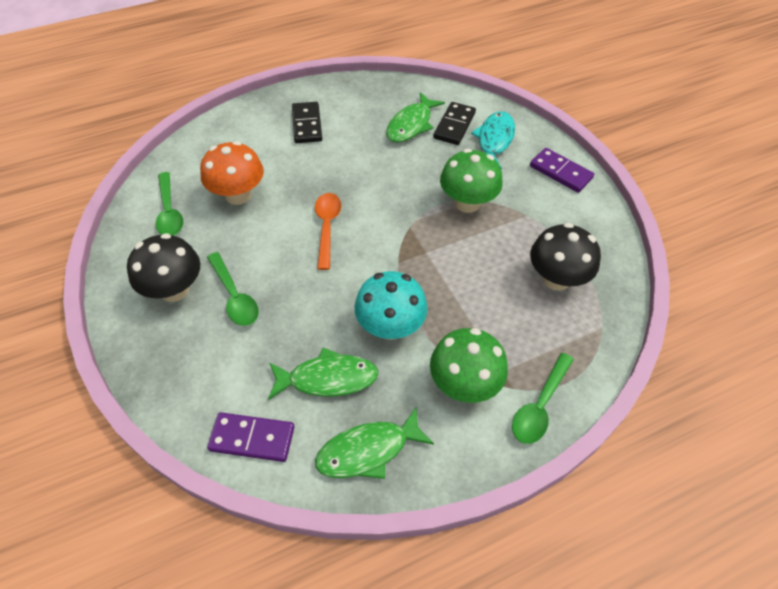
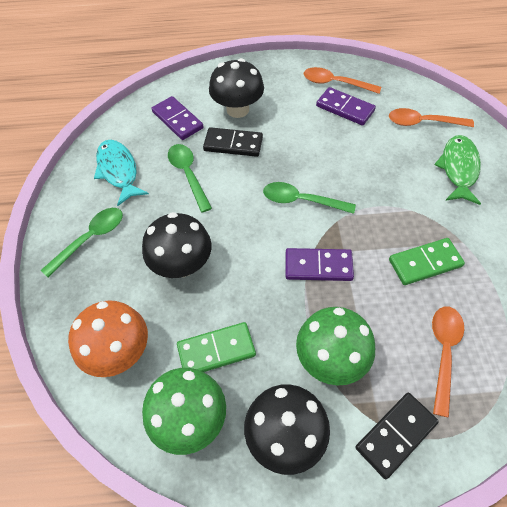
black mushroom: 2 -> 3
green domino: 0 -> 2
green fish: 3 -> 1
orange spoon: 1 -> 3
purple domino: 2 -> 3
turquoise mushroom: 1 -> 0

